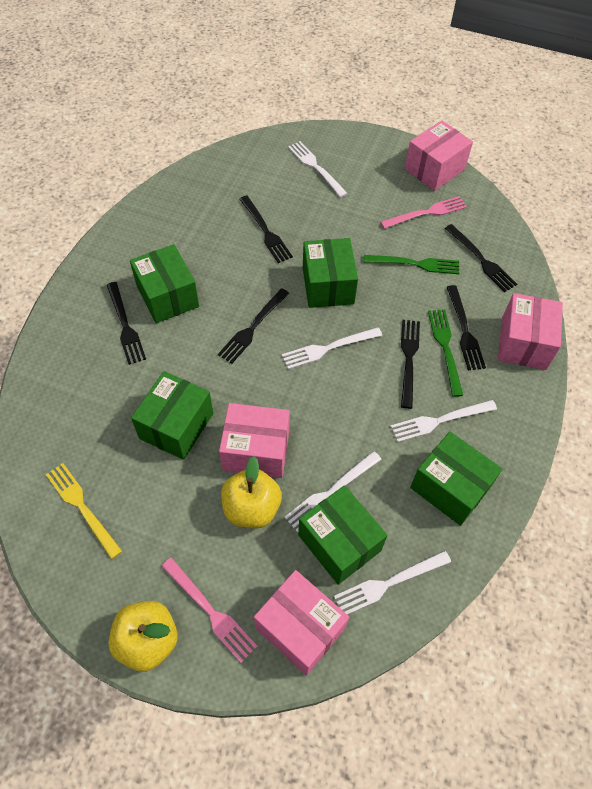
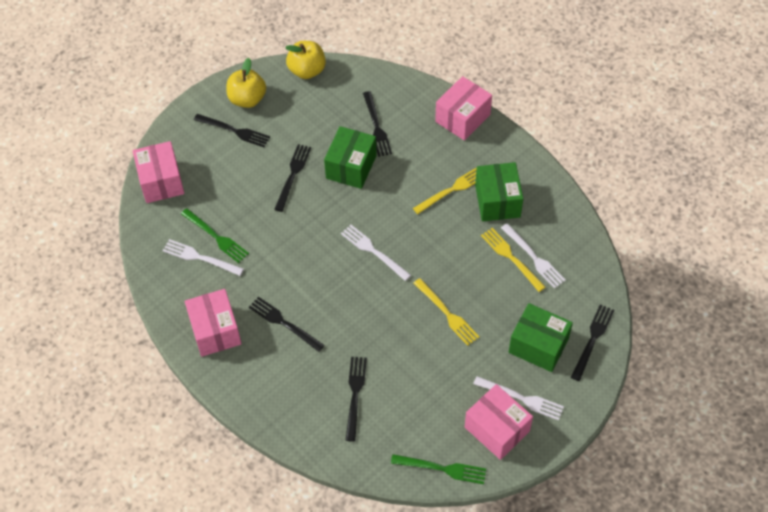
green box: 5 -> 3
pink fork: 2 -> 0
white fork: 5 -> 4
yellow fork: 1 -> 3

